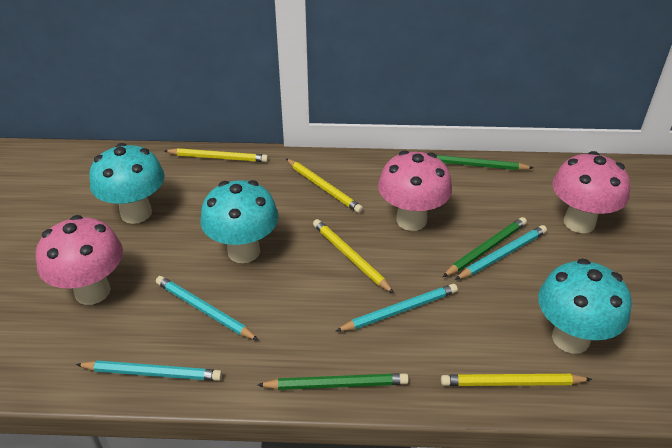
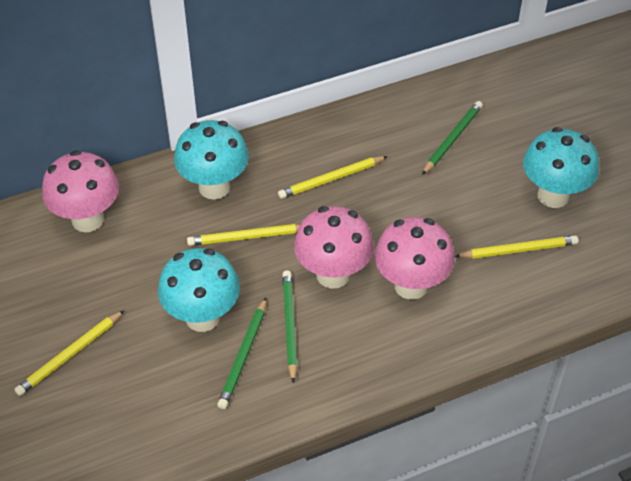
turquoise pencil: 4 -> 0

